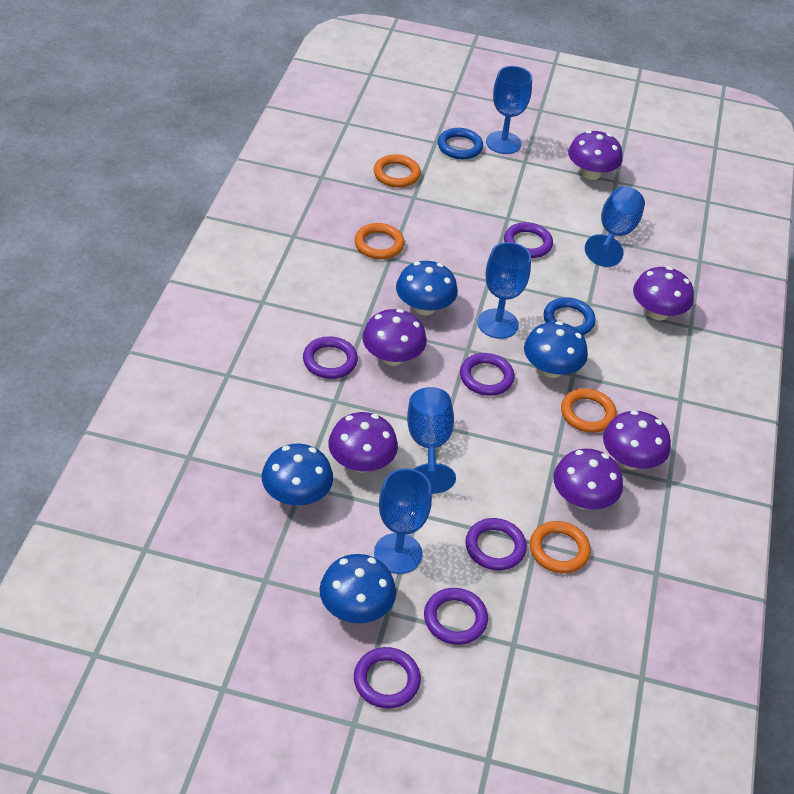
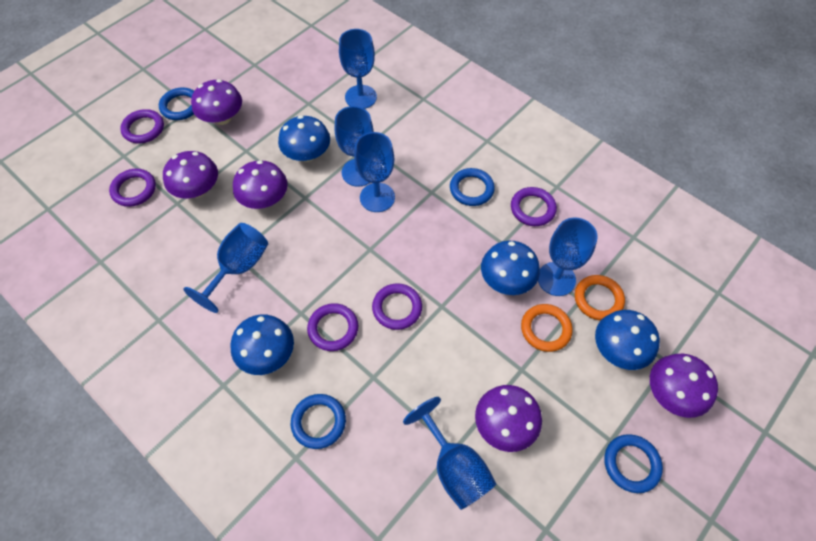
blue goblet: 5 -> 6
blue ring: 2 -> 4
orange ring: 4 -> 2
purple mushroom: 6 -> 5
purple ring: 6 -> 5

